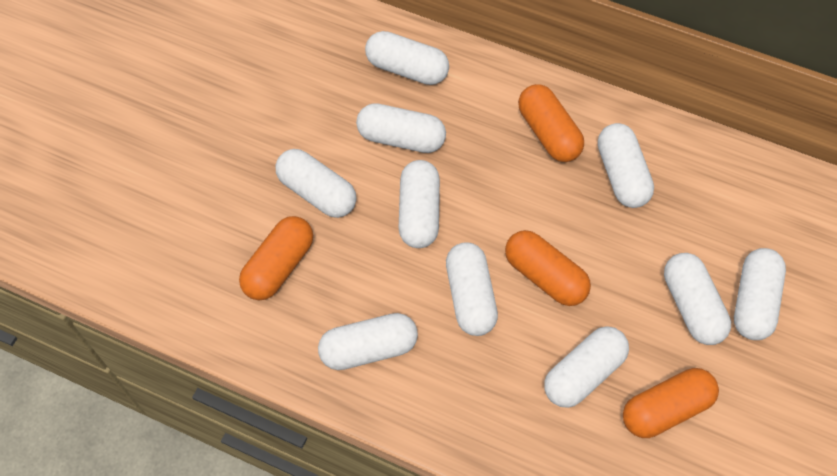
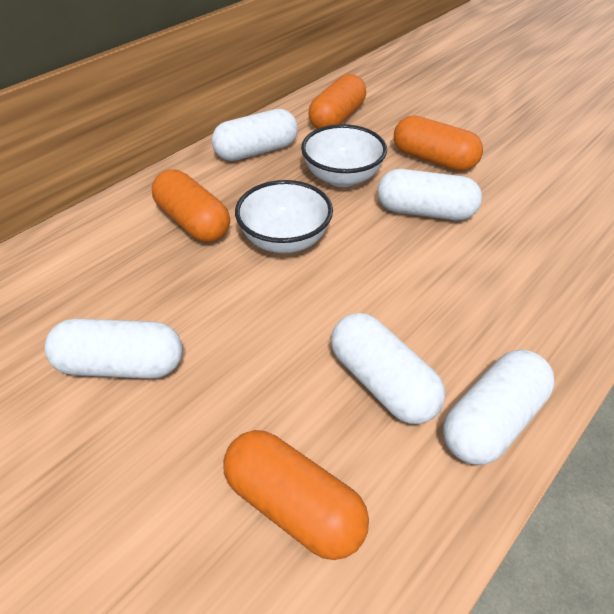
white bowl: 0 -> 2
white capsule: 10 -> 5

